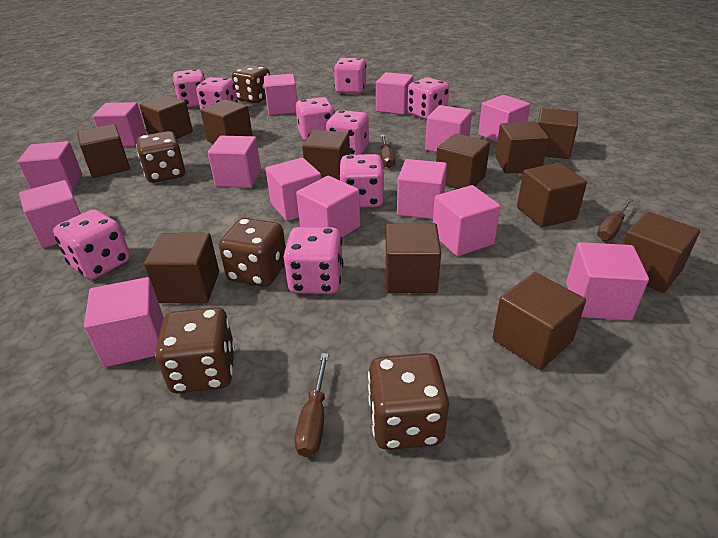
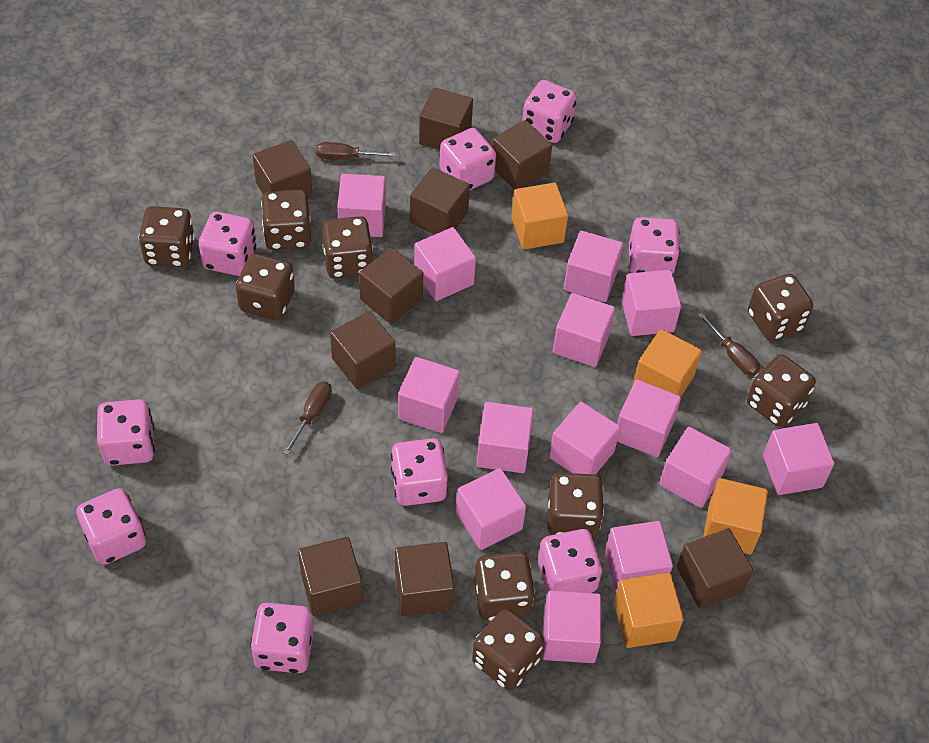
brown cube: 12 -> 9
brown dice: 5 -> 9
orange cube: 0 -> 4

